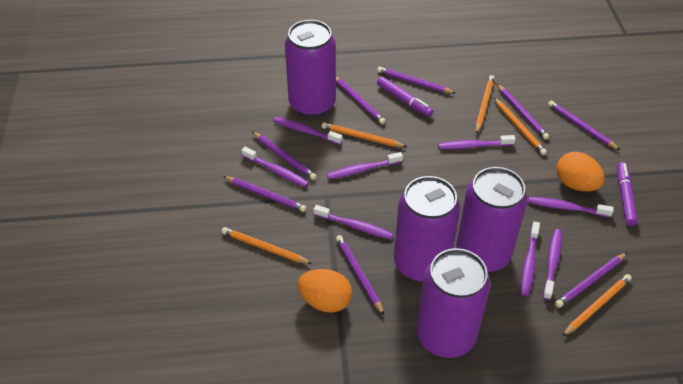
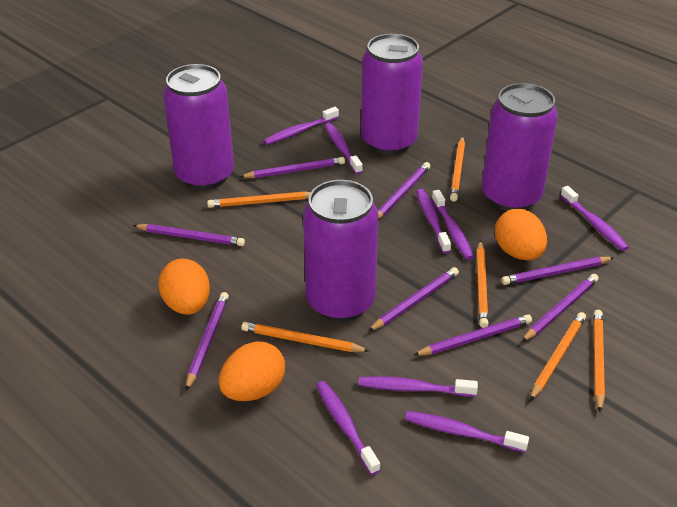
orange egg: 2 -> 3
orange pencil: 5 -> 6
purple marker: 2 -> 0

